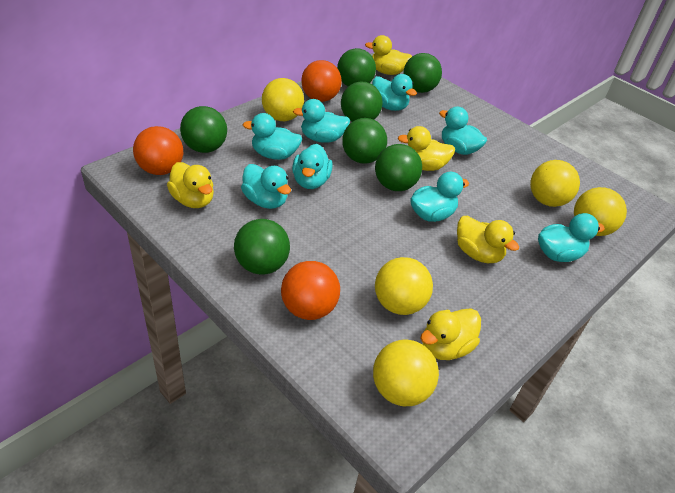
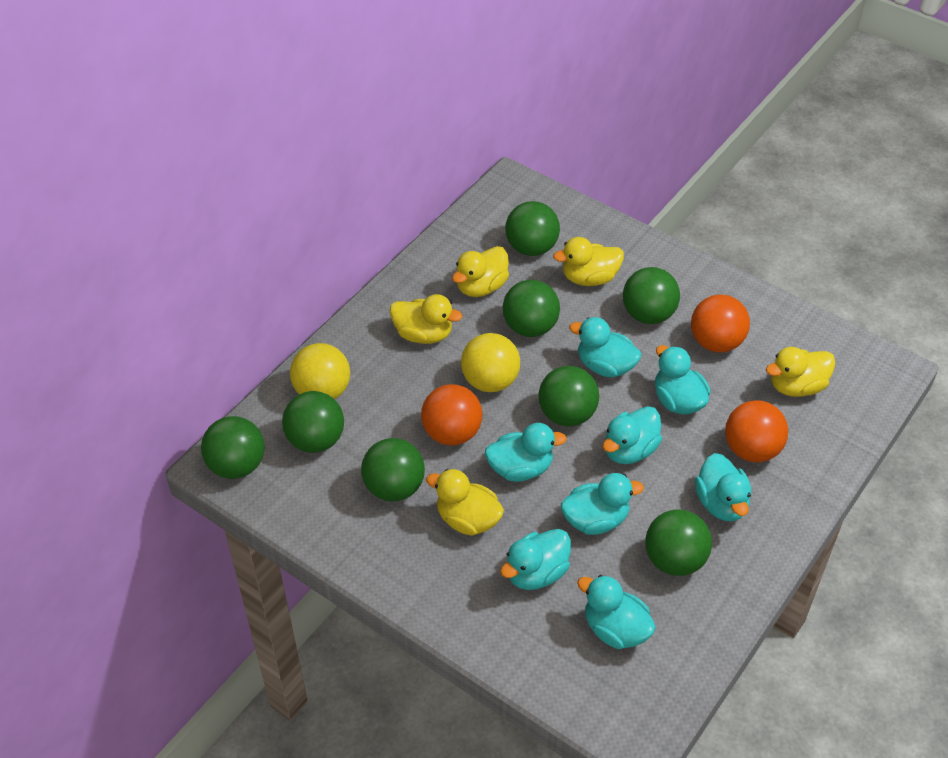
green ball: 7 -> 8
yellow ball: 5 -> 2

